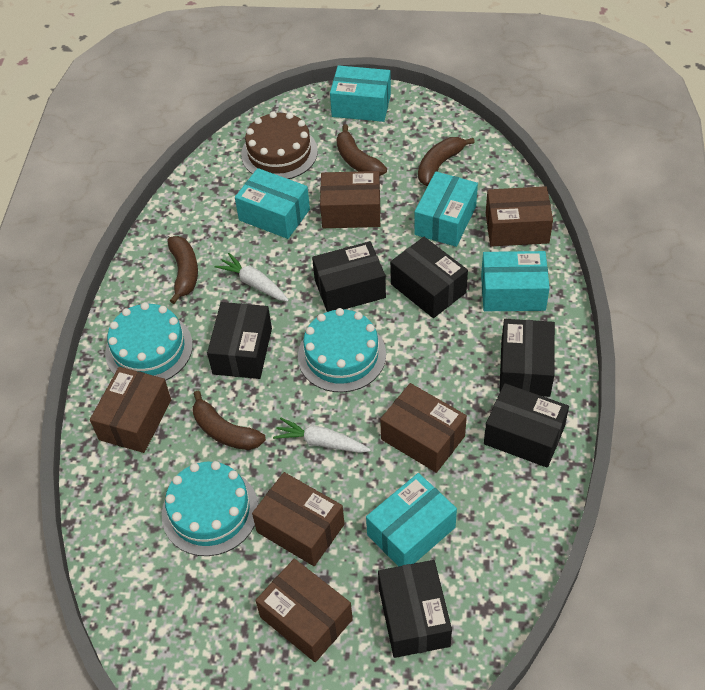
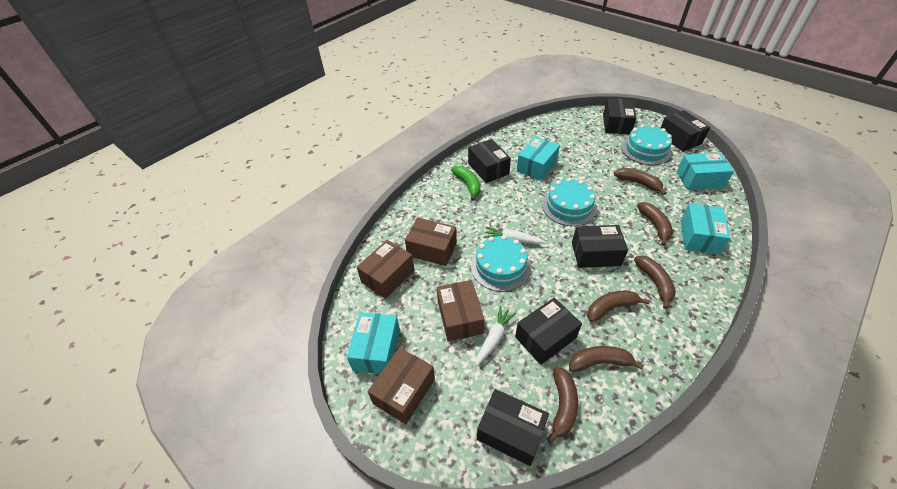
brown banana: 4 -> 6
brown box: 6 -> 4
brown cake: 1 -> 0
green banana: 0 -> 1
turquoise box: 5 -> 4

